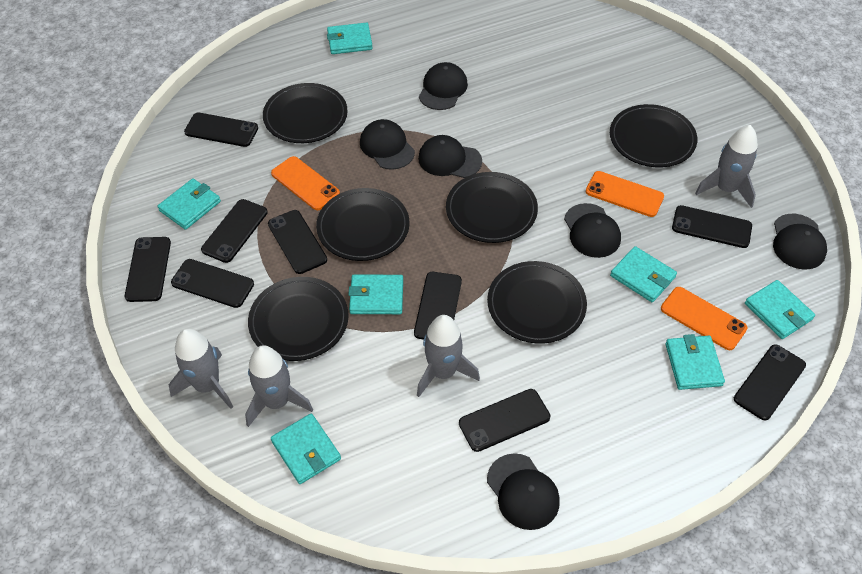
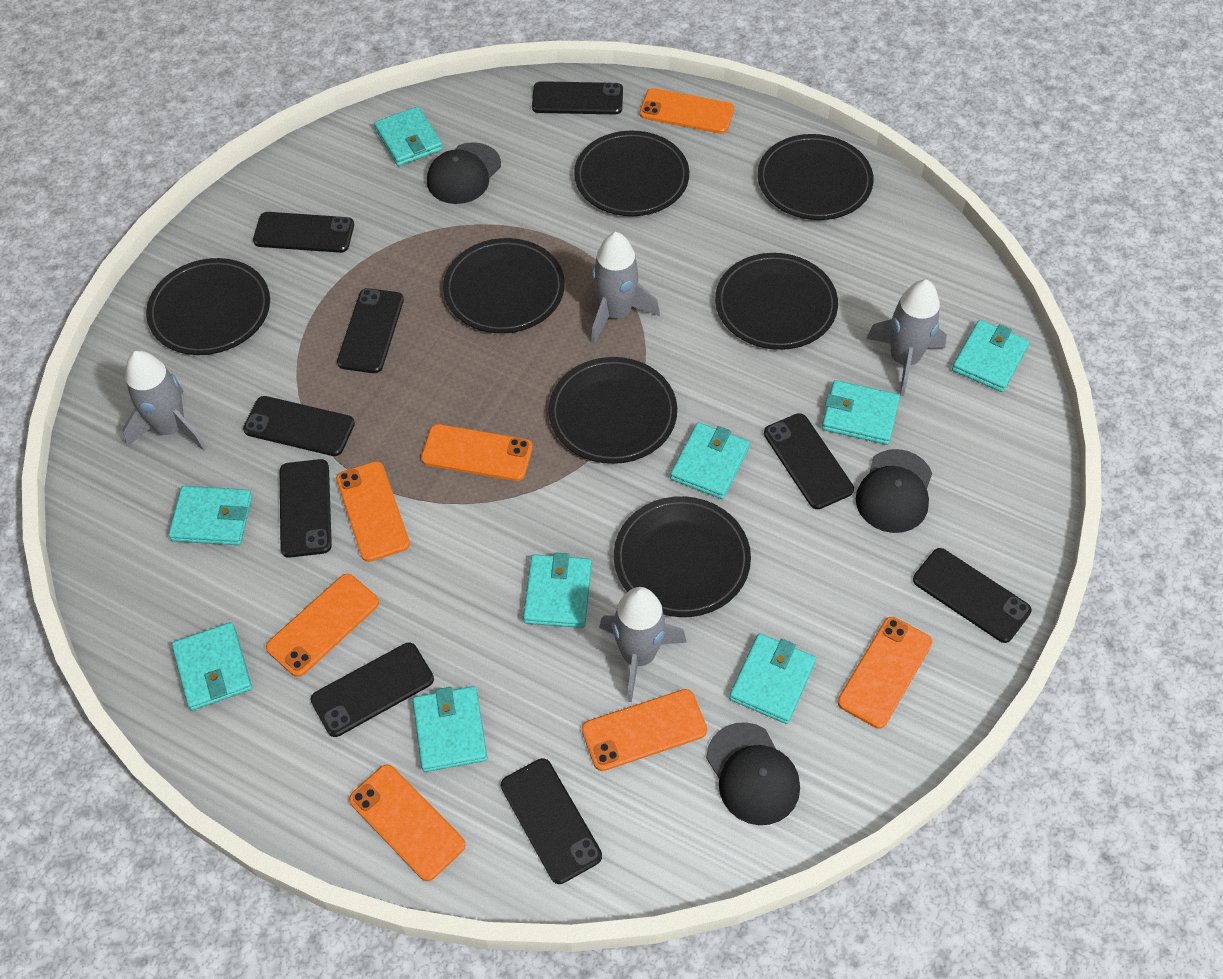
black cap: 6 -> 3
black plate: 6 -> 7
orange phone: 3 -> 7
turquoise wallet: 7 -> 9

